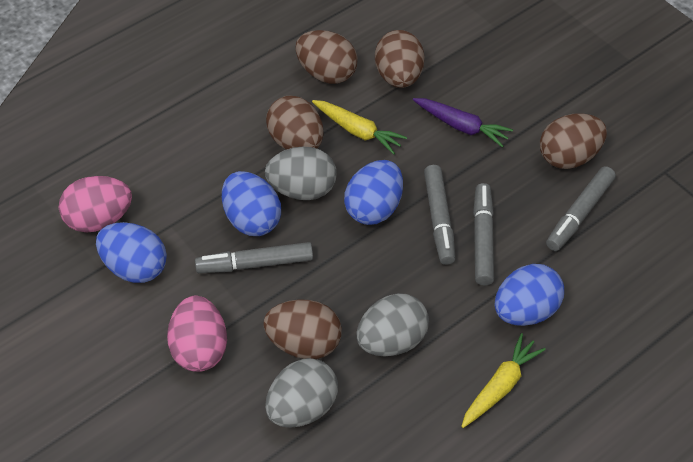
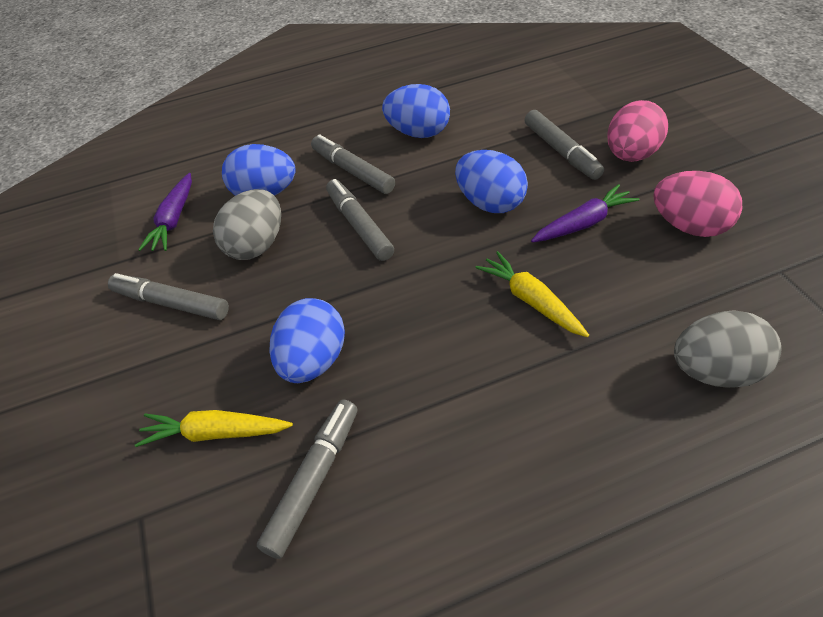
brown egg: 5 -> 0
grey egg: 3 -> 2
grey marker: 4 -> 5
purple carrot: 1 -> 2

